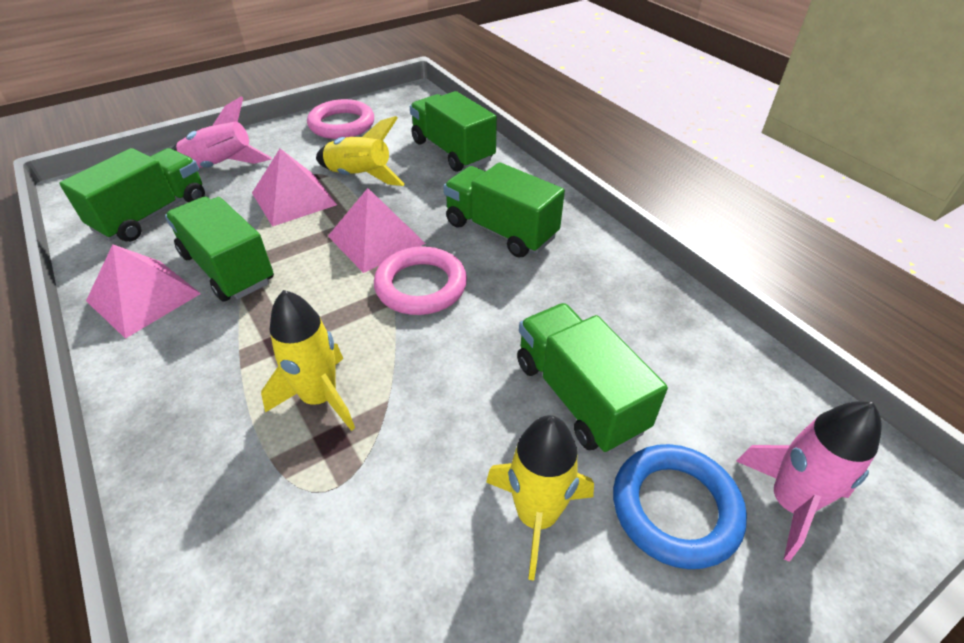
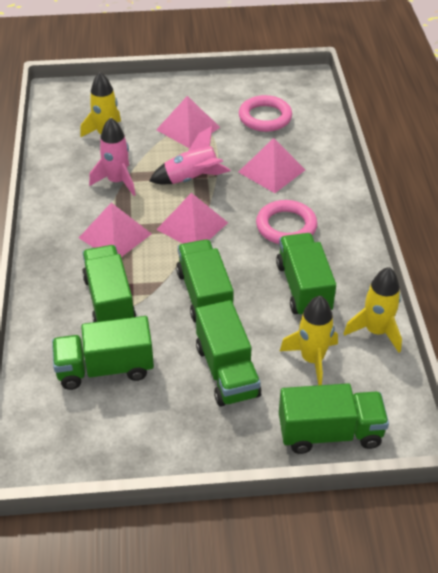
blue ring: 1 -> 0
green truck: 5 -> 6
pink pyramid: 3 -> 4

